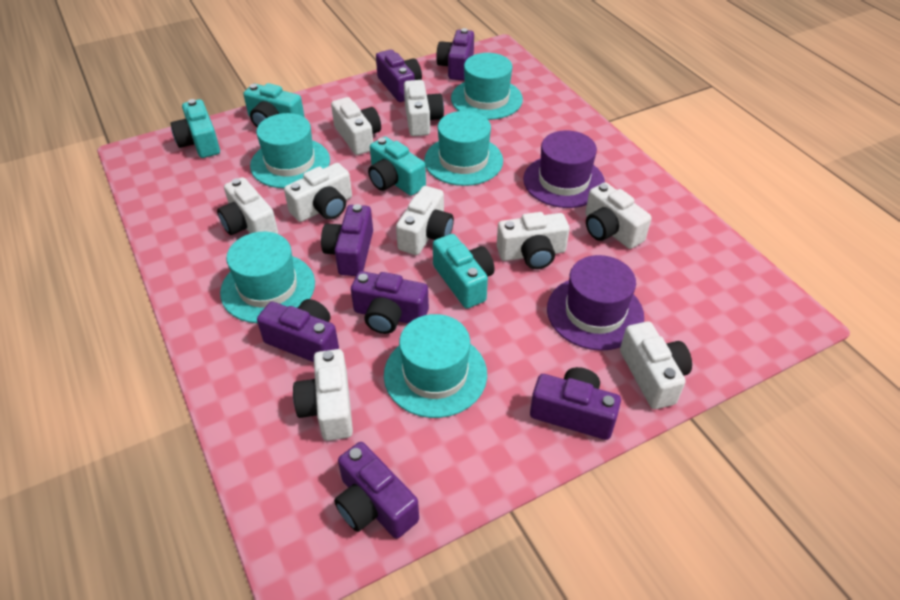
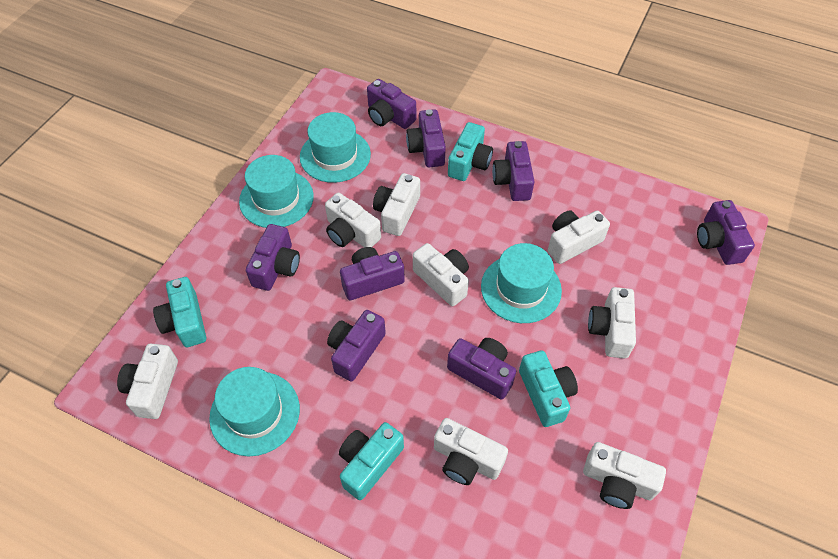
purple camera: 7 -> 8
purple hat: 2 -> 0
turquoise hat: 5 -> 4
white camera: 9 -> 8

